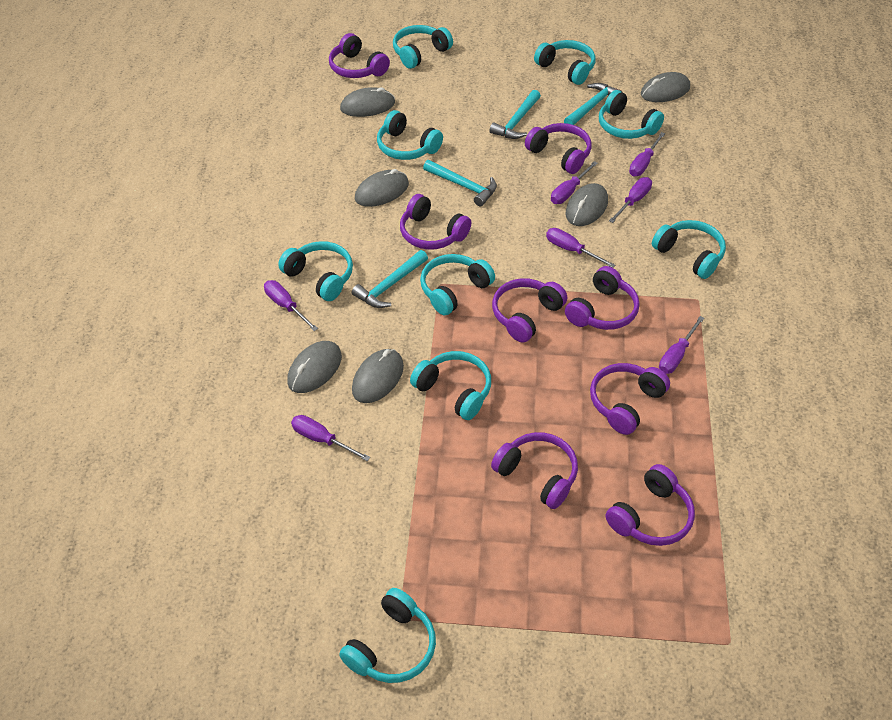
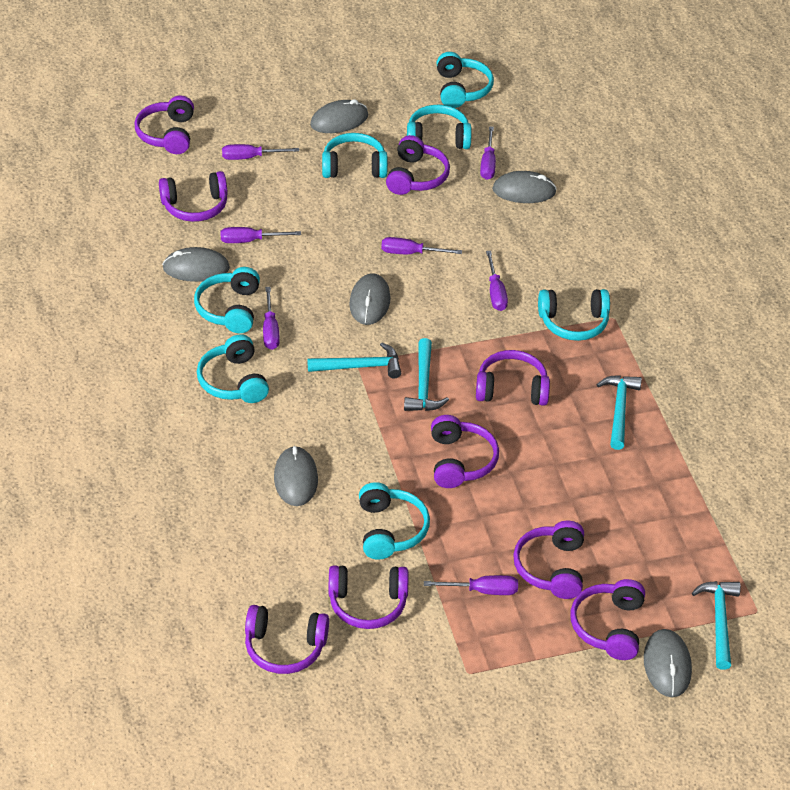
purple headphones: 8 -> 9
turquoise headphones: 9 -> 7

